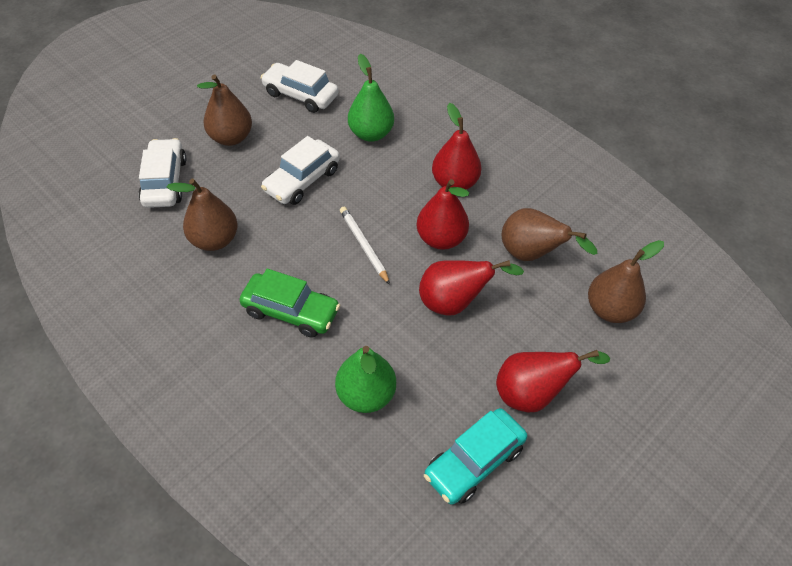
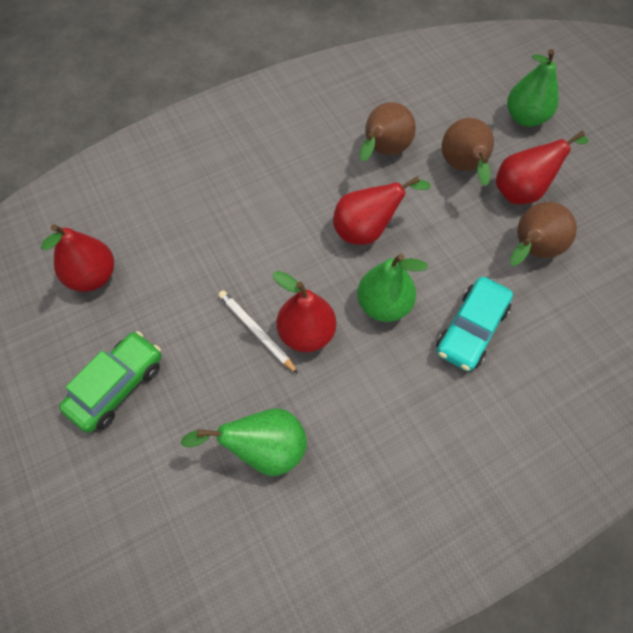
brown pear: 4 -> 3
green pear: 2 -> 3
white car: 3 -> 0

